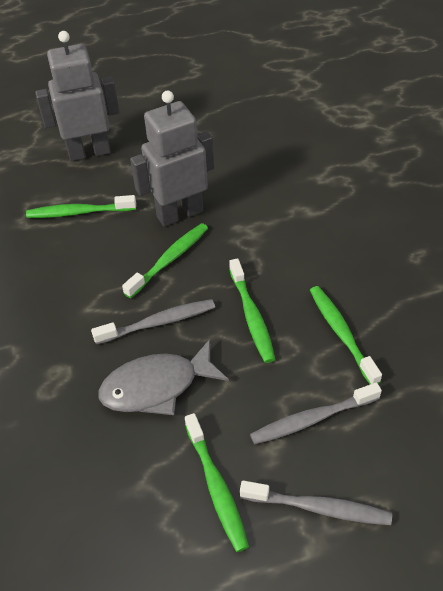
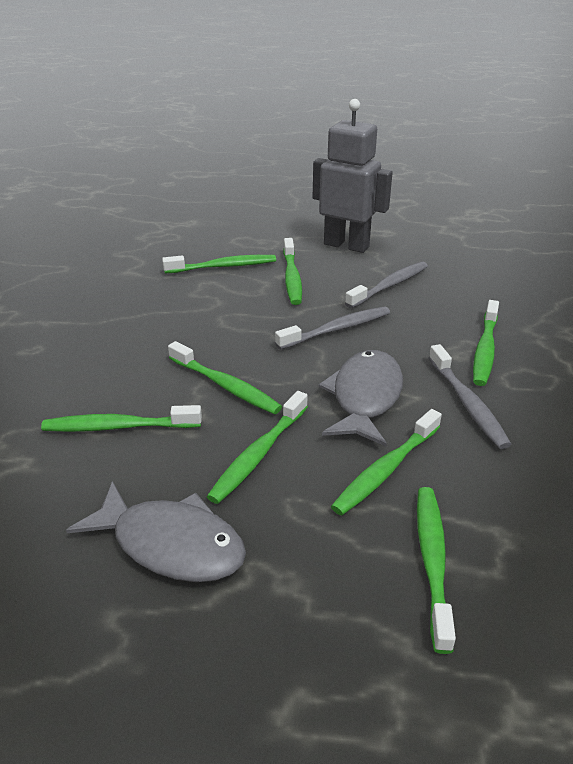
green toothbrush: 5 -> 8
grey fish: 1 -> 2
grey robot: 2 -> 1

